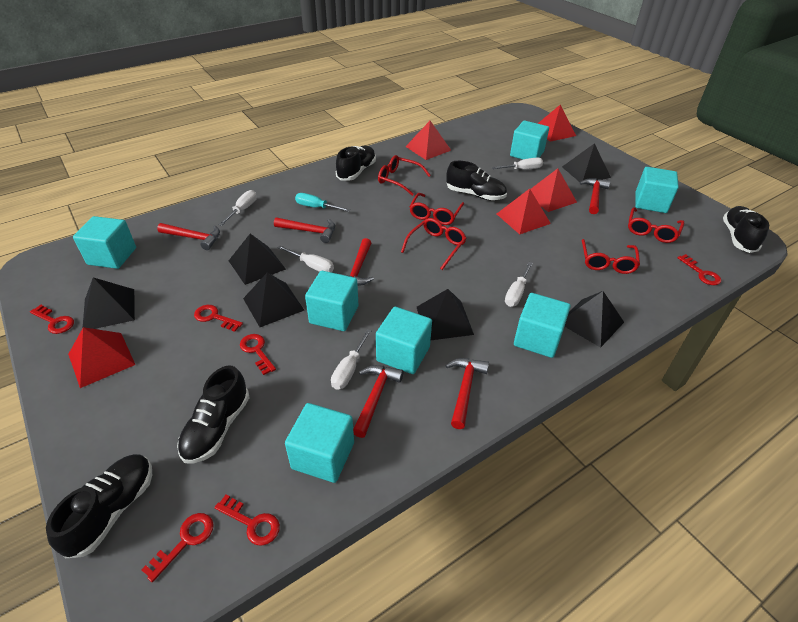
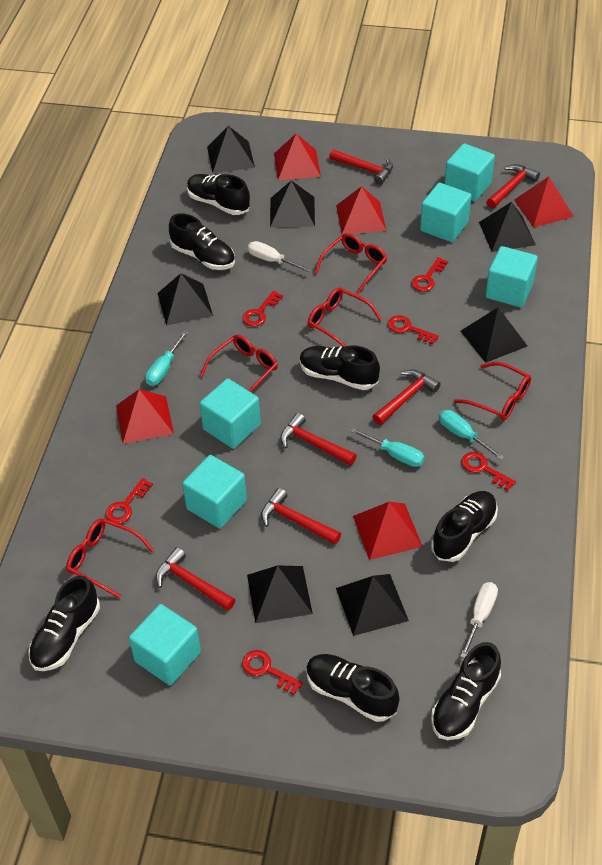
black pyramid: 6 -> 7
black shoe: 5 -> 7
turquoise cube: 7 -> 6
turquoise screwdriver: 1 -> 3
white screwdriver: 5 -> 2

